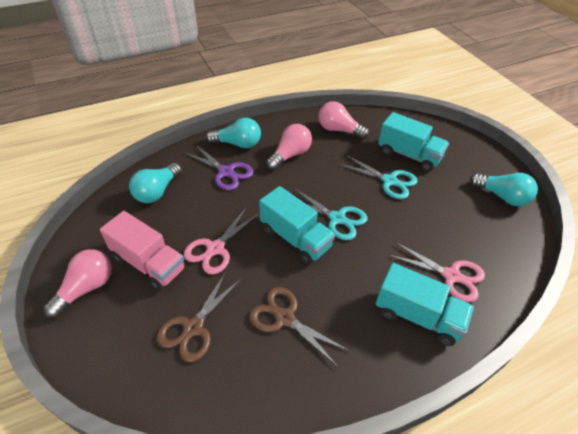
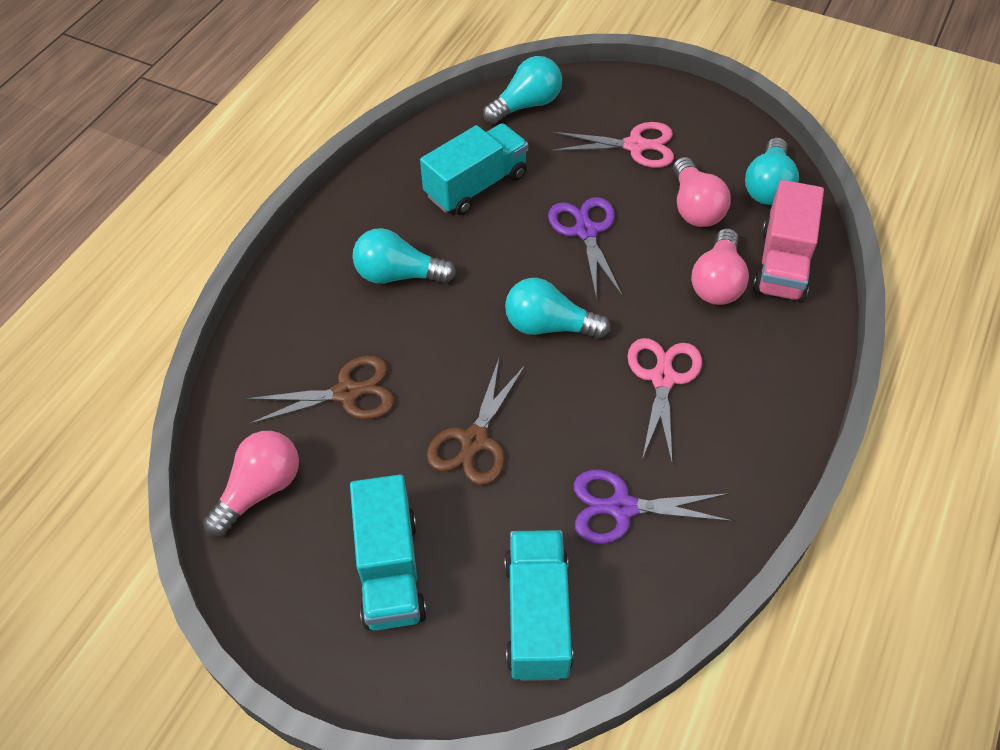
purple scissors: 1 -> 2
turquoise light bulb: 3 -> 4
turquoise scissors: 2 -> 0

